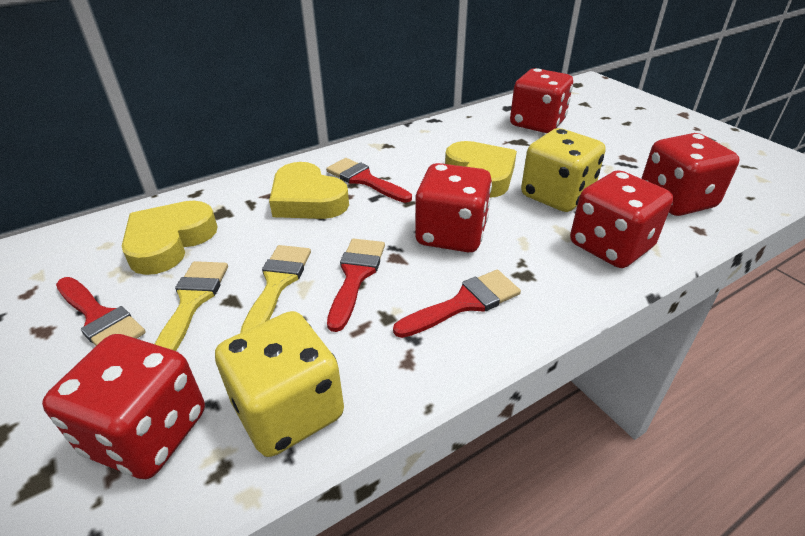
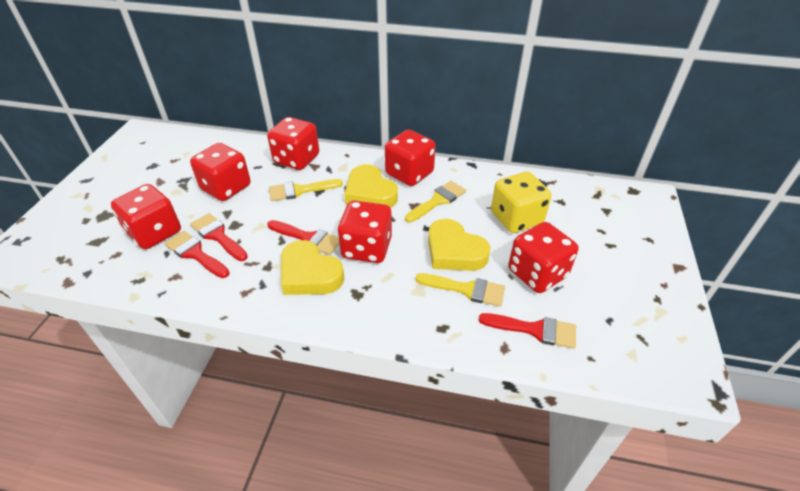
red dice: 5 -> 6
yellow brush: 2 -> 3
yellow dice: 2 -> 1

